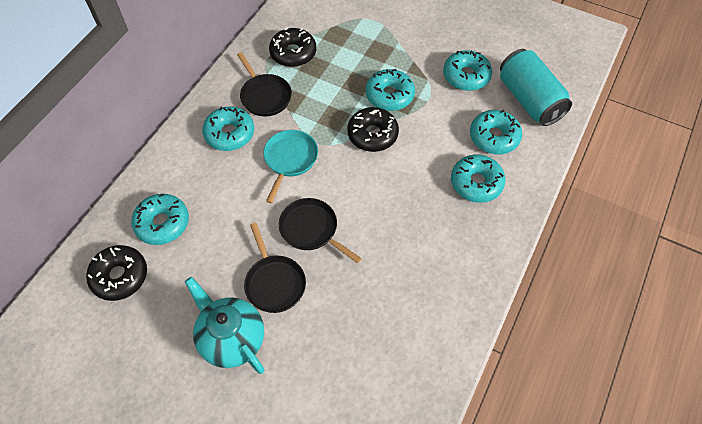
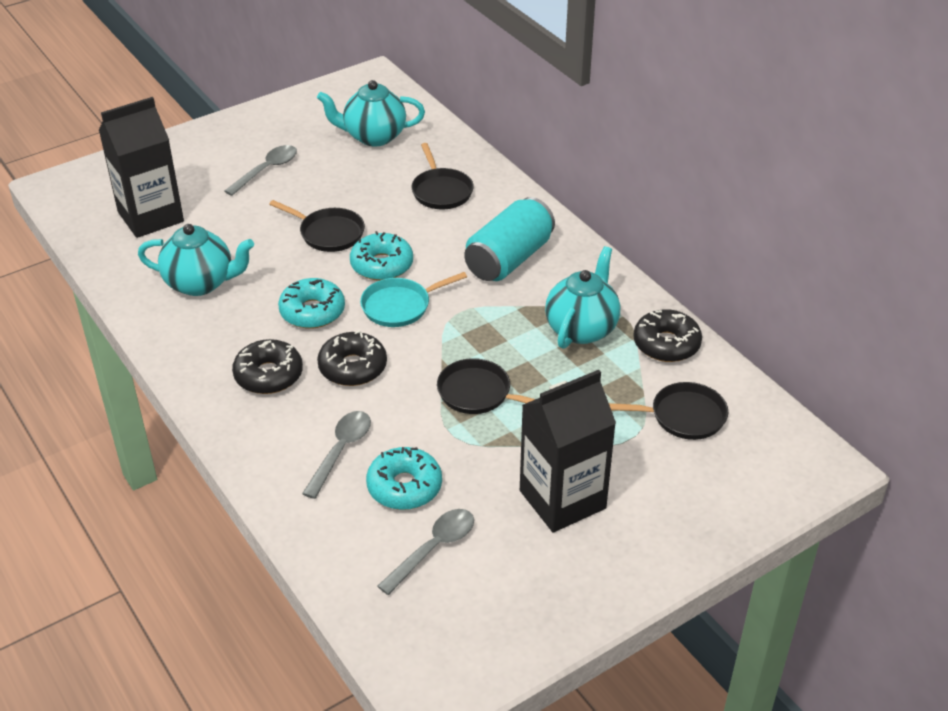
black carton: 0 -> 2
black pan: 3 -> 4
grey spoon: 0 -> 3
turquoise donut: 6 -> 3
turquoise teapot: 1 -> 3

